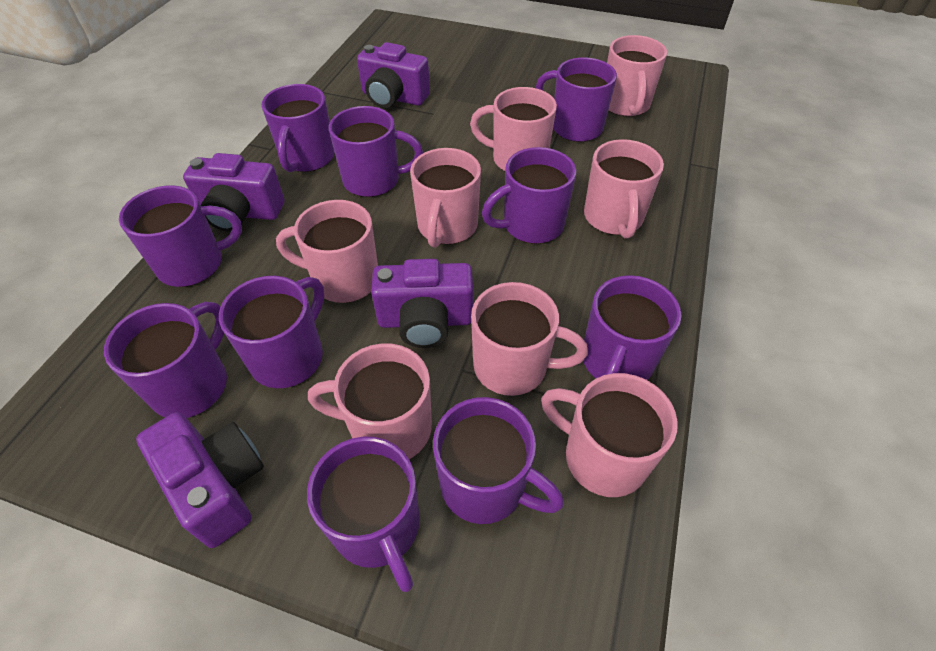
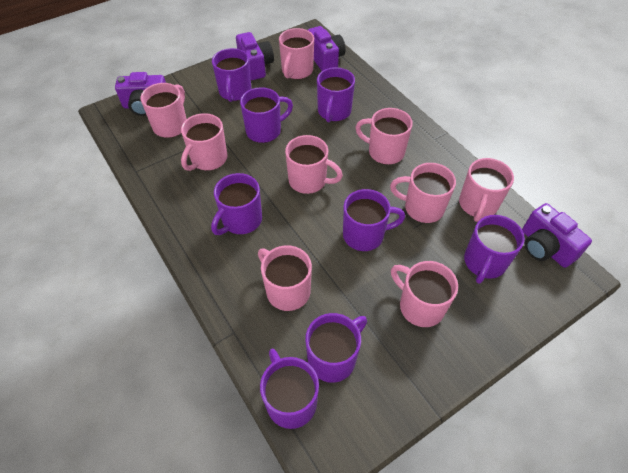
pink mug: 8 -> 9
purple mug: 10 -> 8

